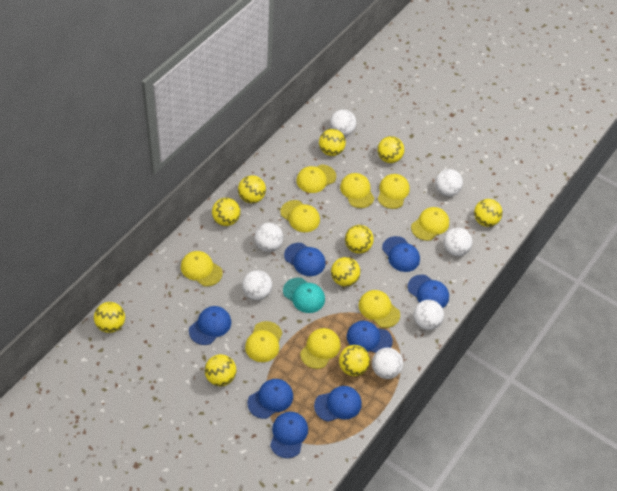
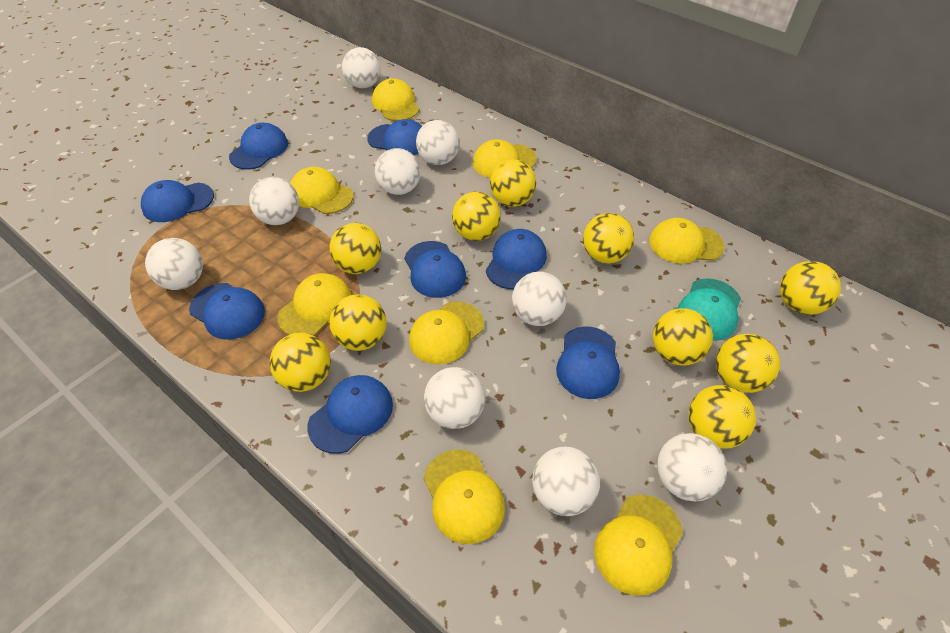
white ball: 7 -> 9
yellow cap: 9 -> 8

